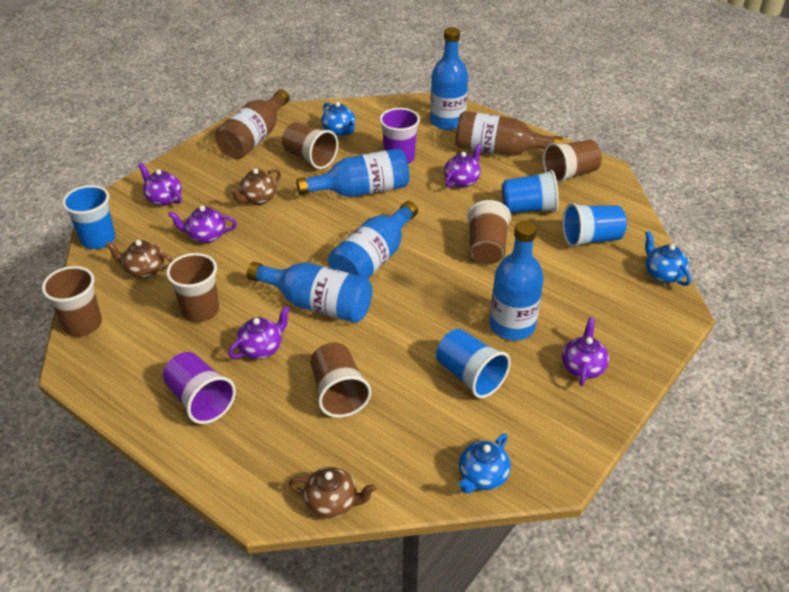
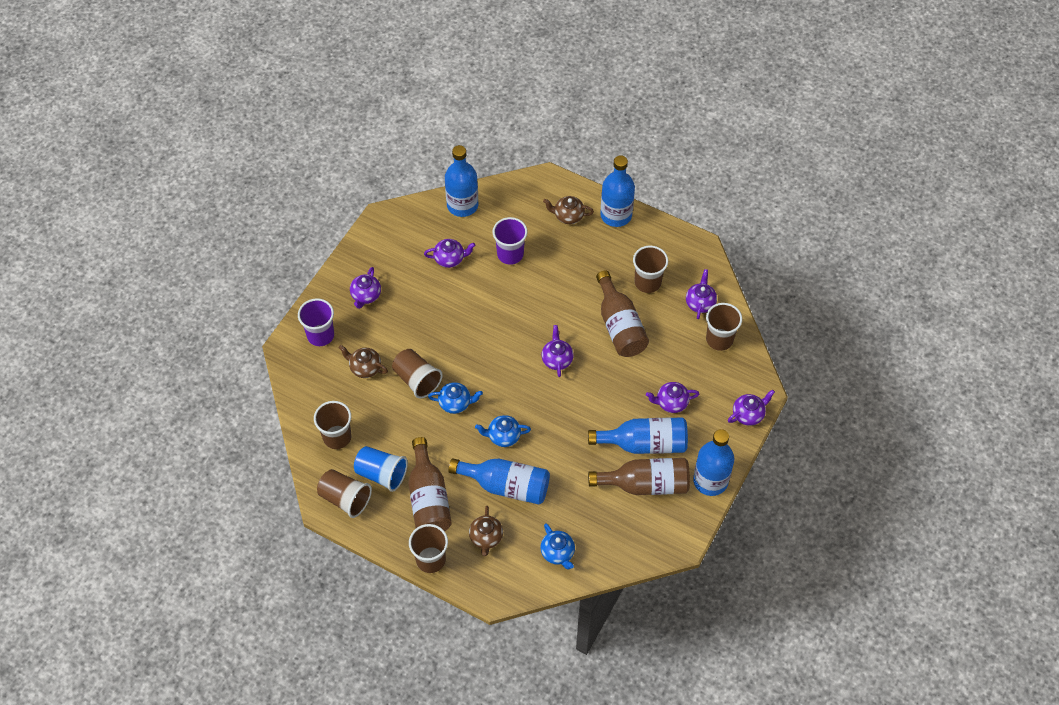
blue cup: 4 -> 1
brown bottle: 2 -> 3
purple teapot: 5 -> 6

